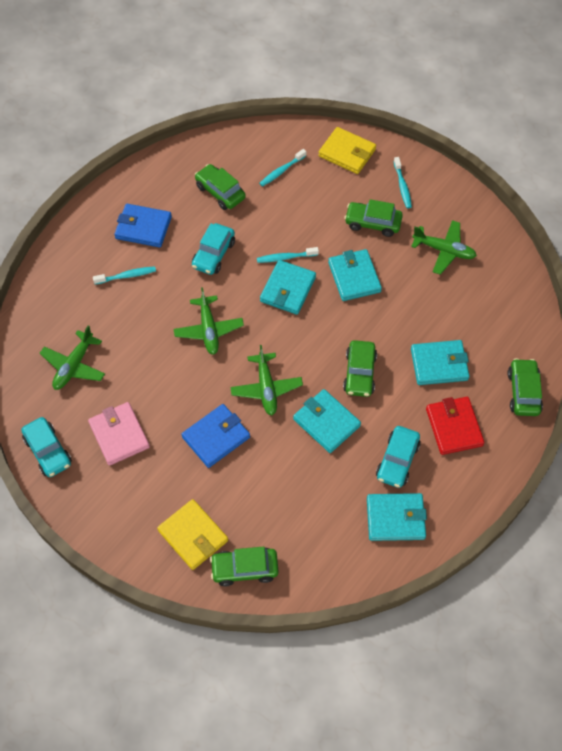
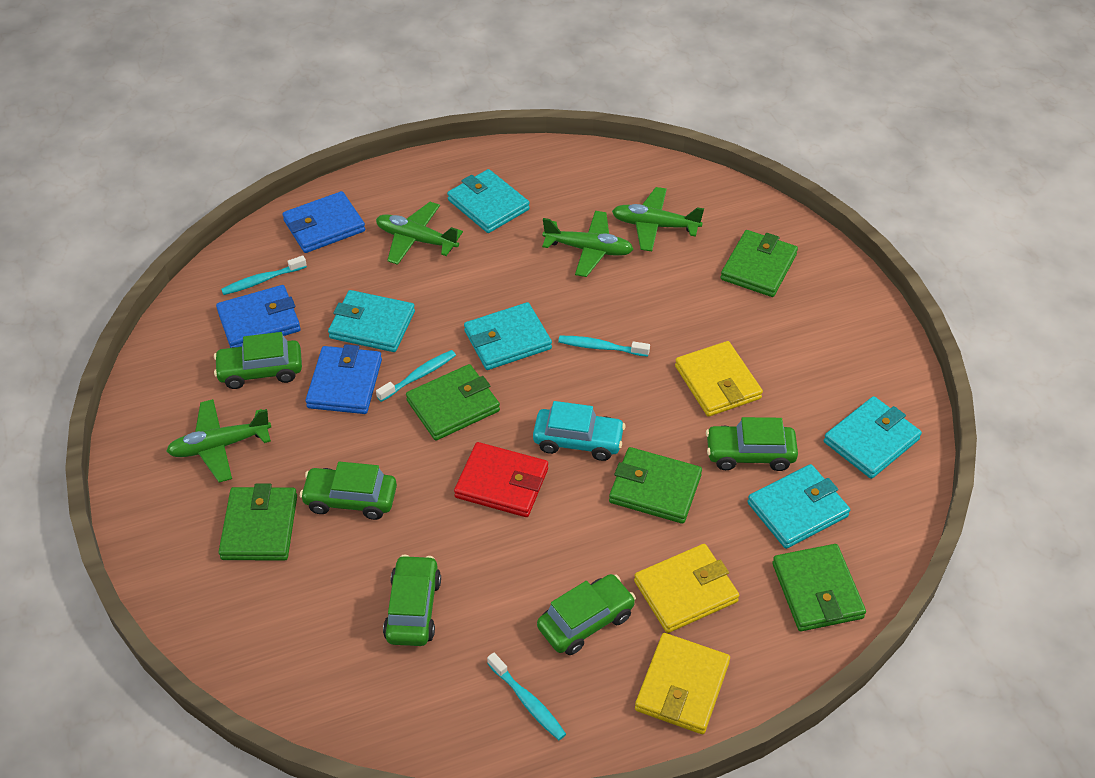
blue wallet: 2 -> 3
green wallet: 0 -> 5
pink wallet: 1 -> 0
turquoise car: 3 -> 1
yellow wallet: 2 -> 3

